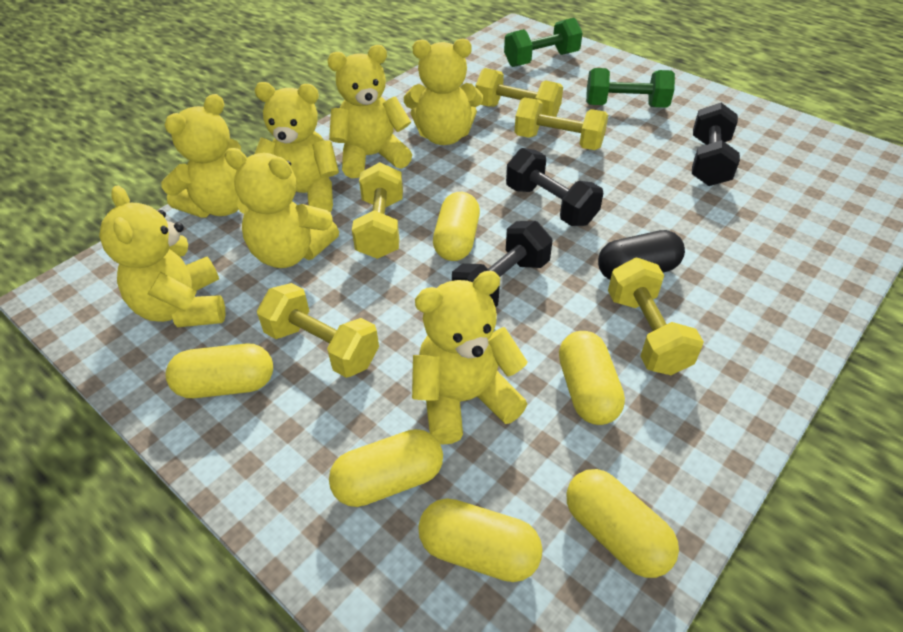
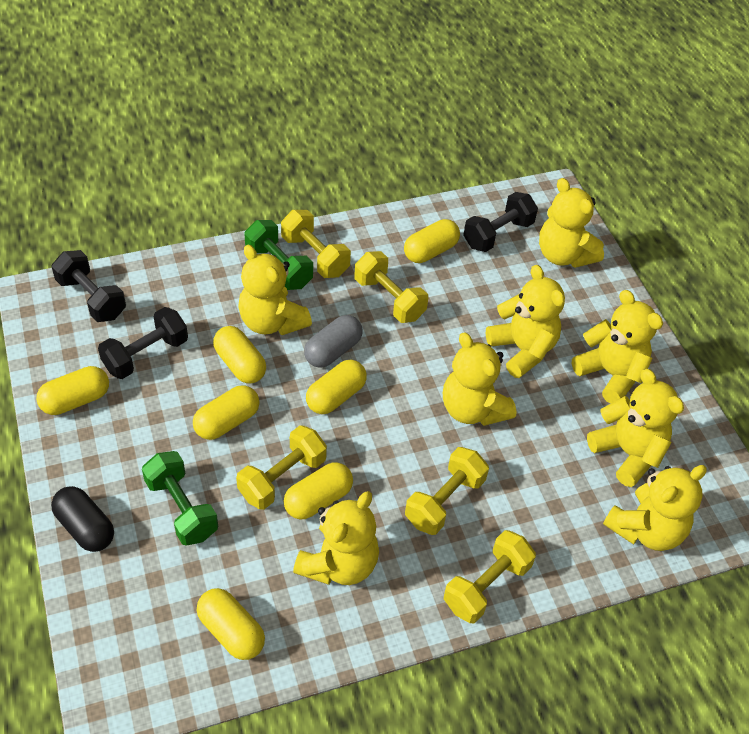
grey capsule: 0 -> 1
yellow capsule: 6 -> 7
yellow teddy bear: 7 -> 8

